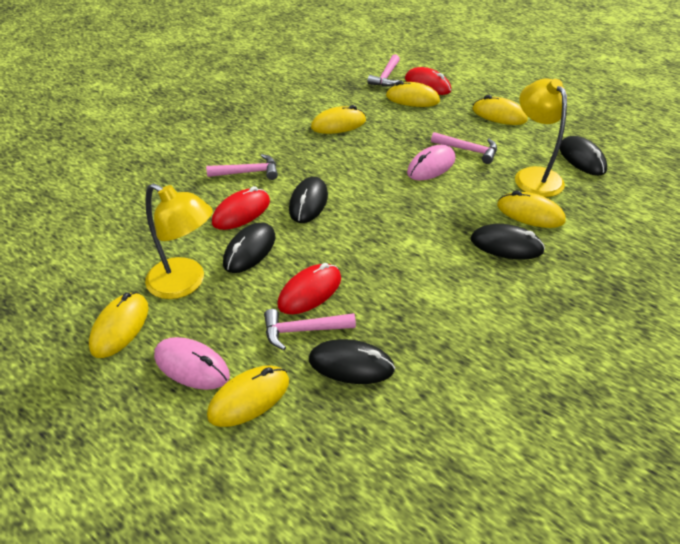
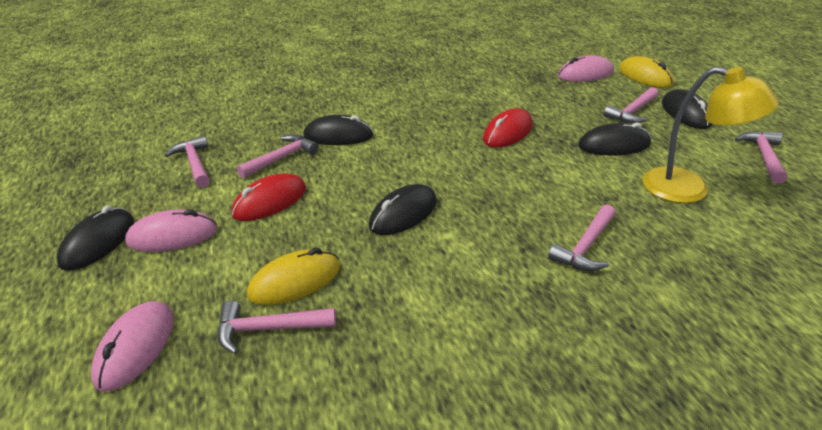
pink hammer: 4 -> 6
pink mouse: 2 -> 3
red mouse: 3 -> 2
yellow lamp: 2 -> 1
yellow mouse: 6 -> 2

